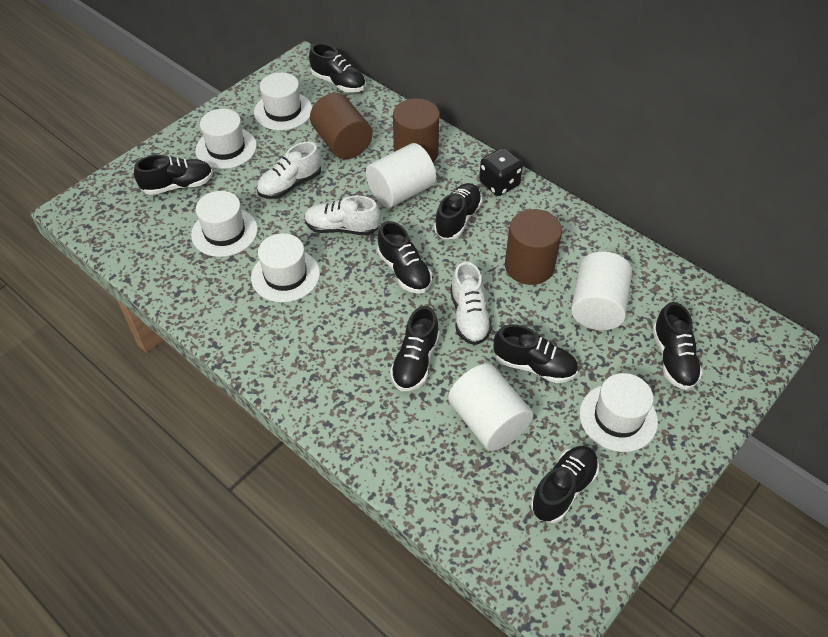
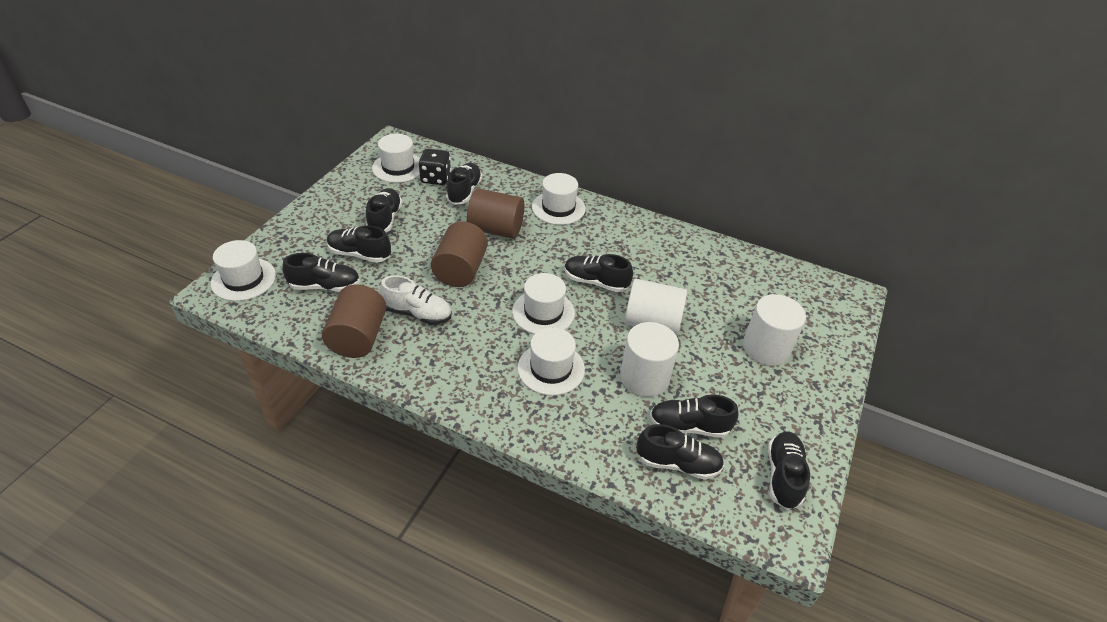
white shoe: 3 -> 1

